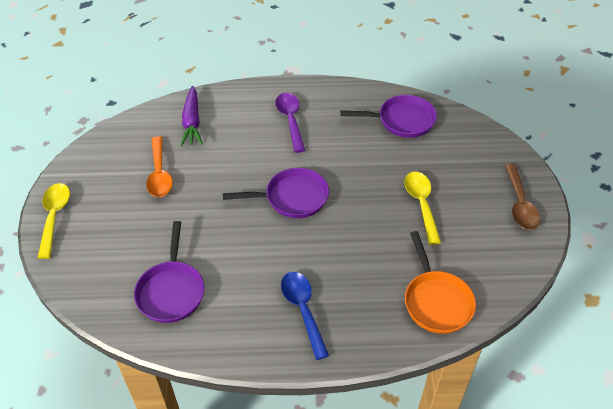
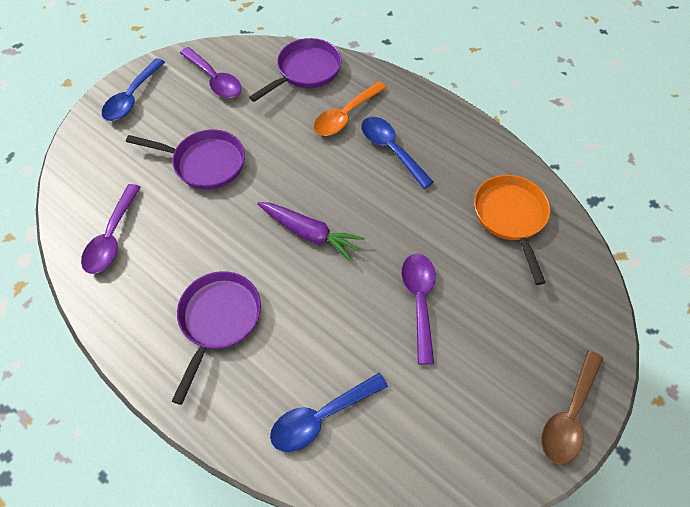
blue spoon: 1 -> 3
purple spoon: 1 -> 3
yellow spoon: 2 -> 0

